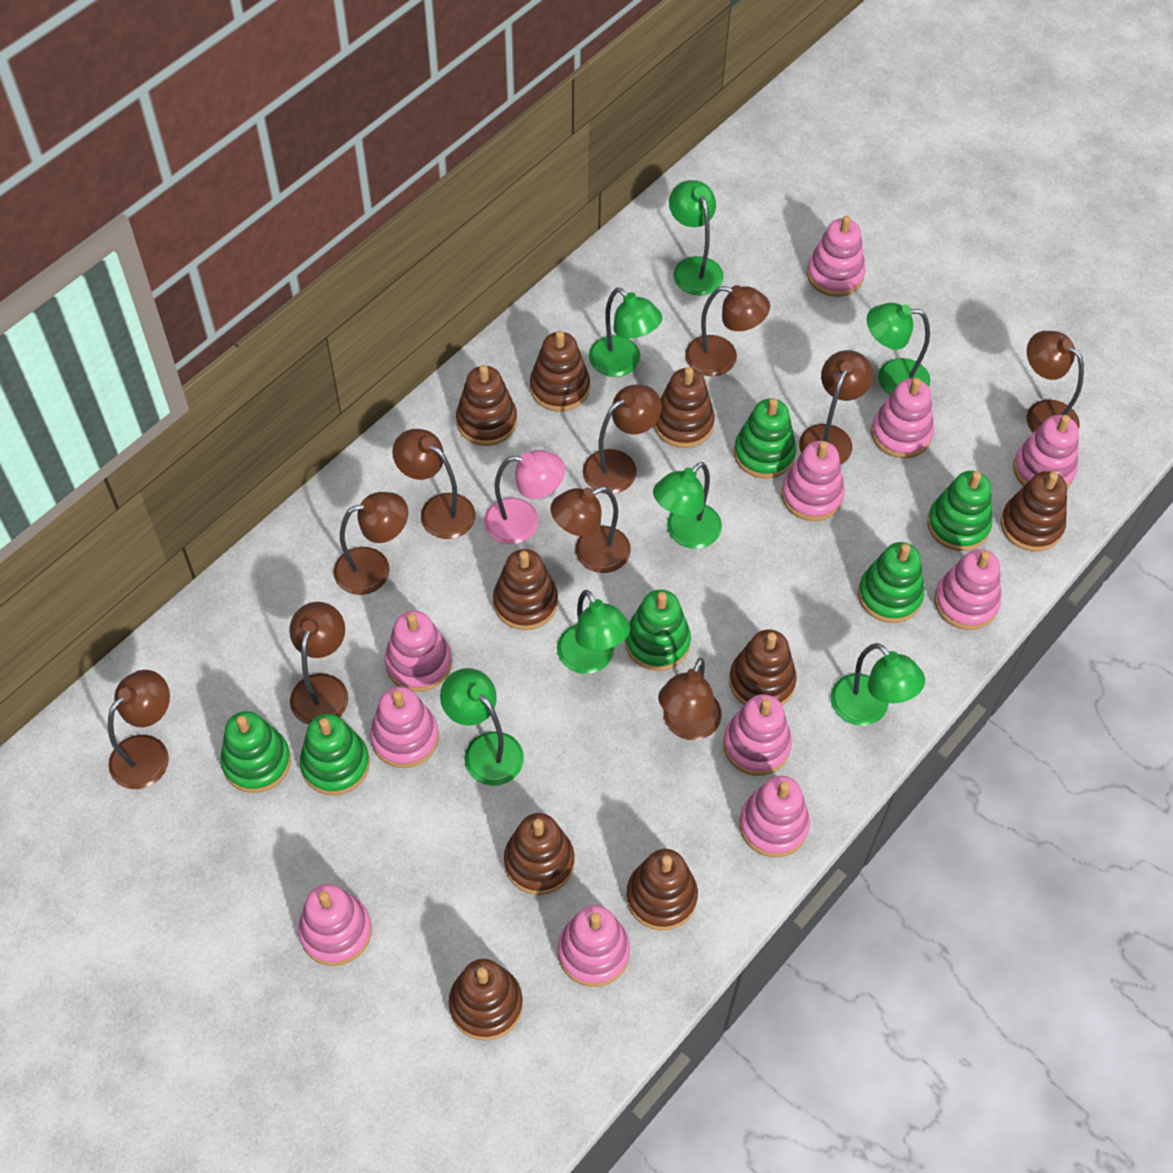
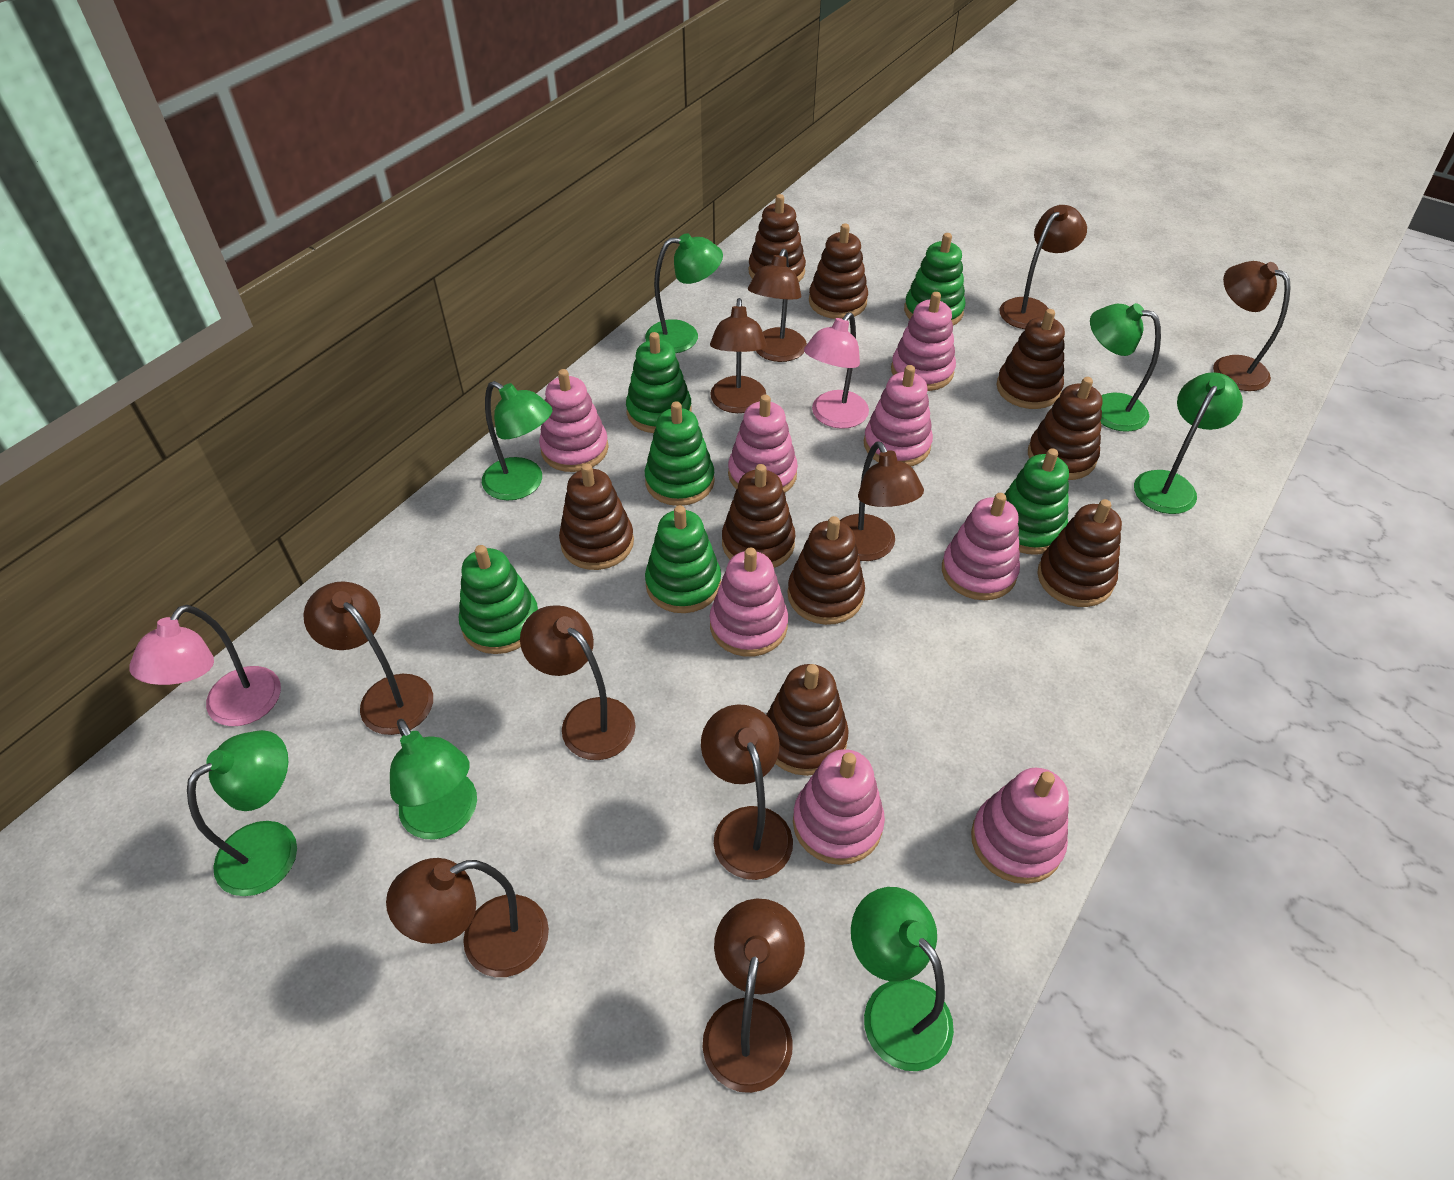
pink lamp: 1 -> 2
pink stacking toy: 11 -> 8

